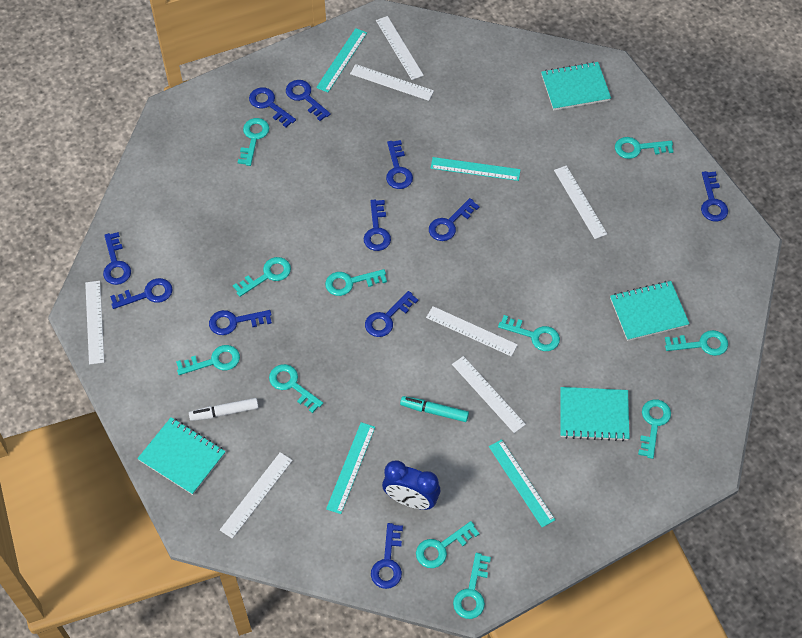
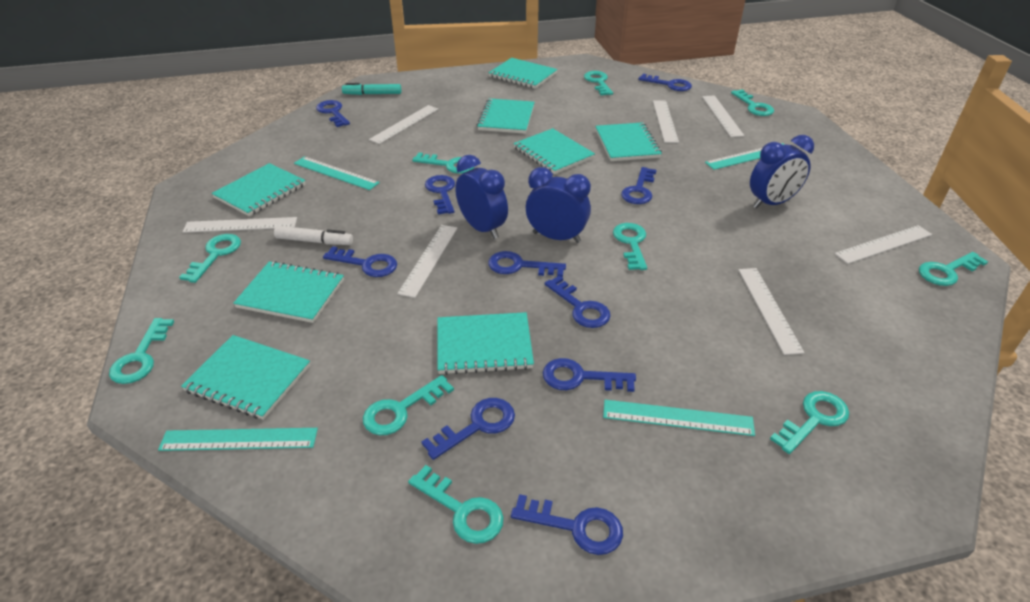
blue clock: 1 -> 3
blue key: 11 -> 10
turquoise key: 11 -> 10
turquoise notebook: 4 -> 8

